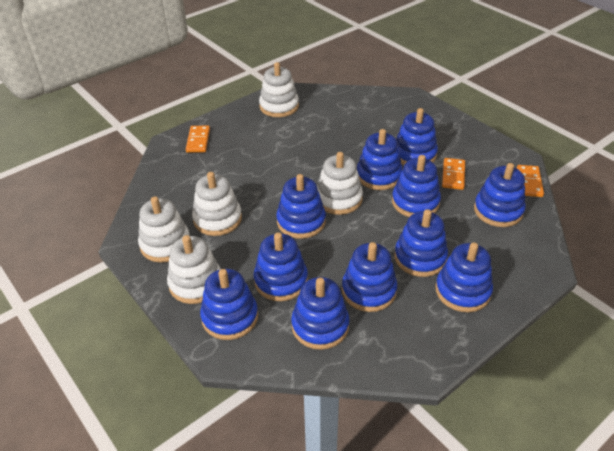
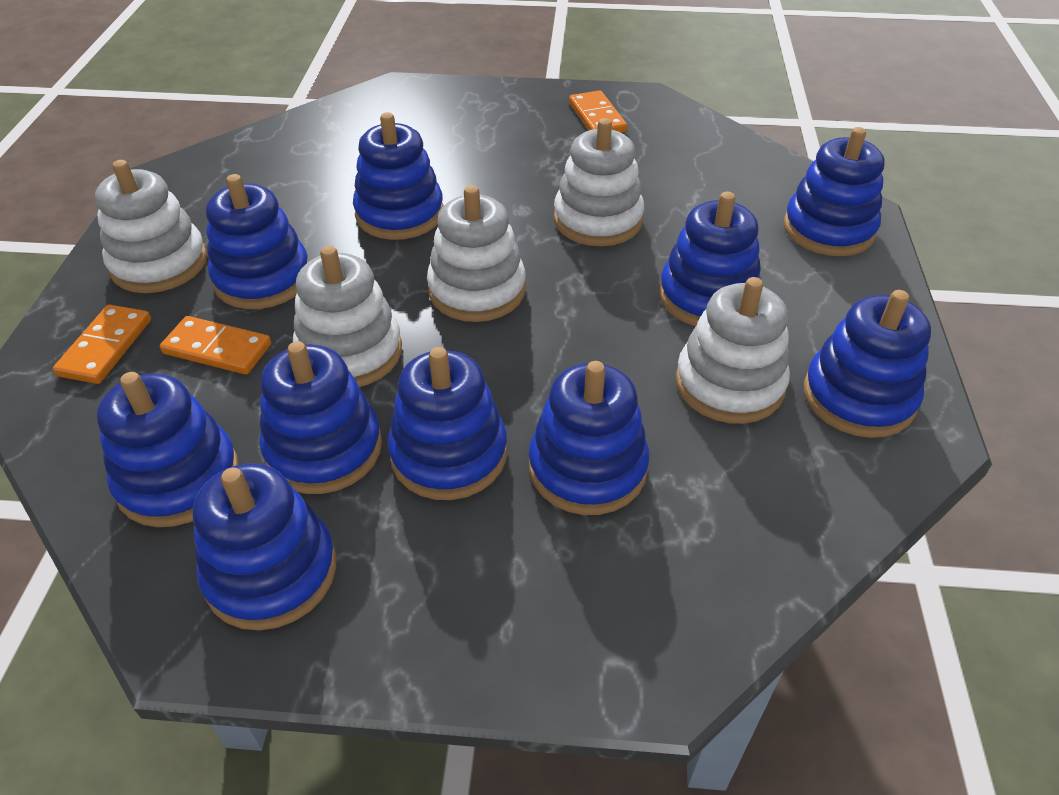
blue stacking toy: 11 -> 10

